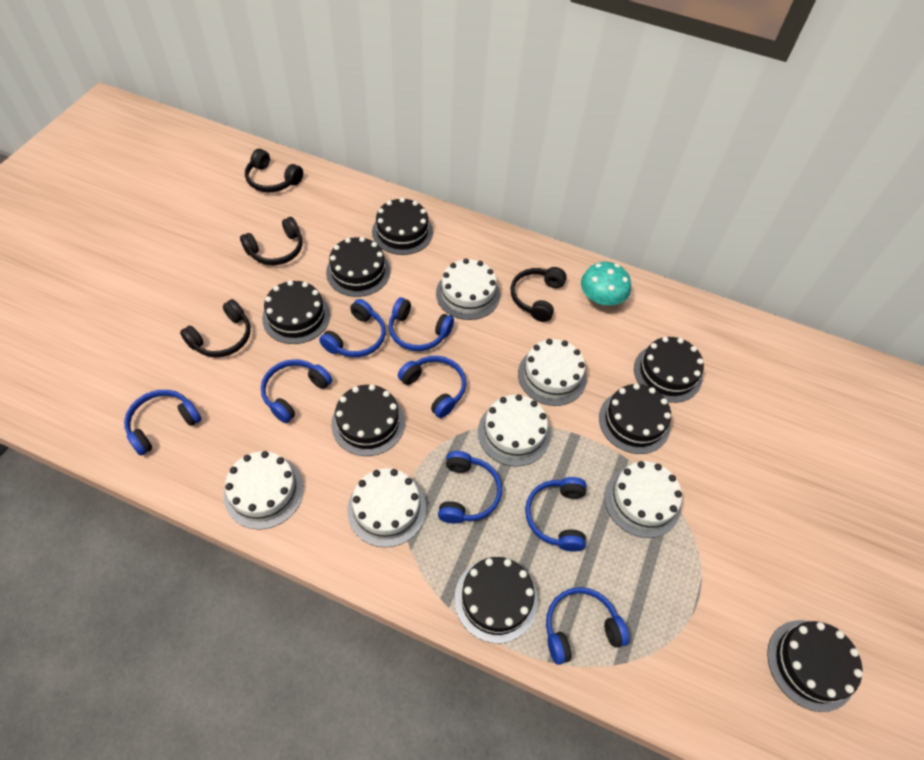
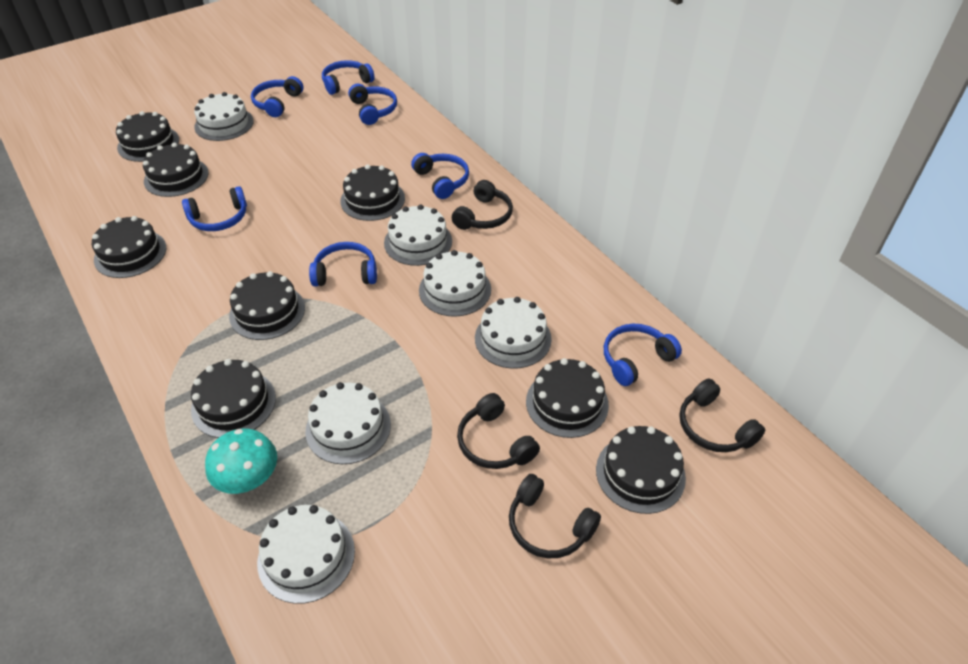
blue headphones: 8 -> 7

